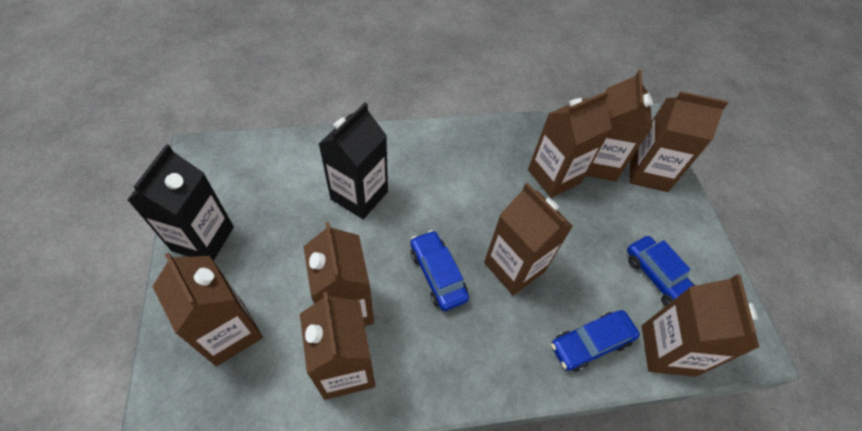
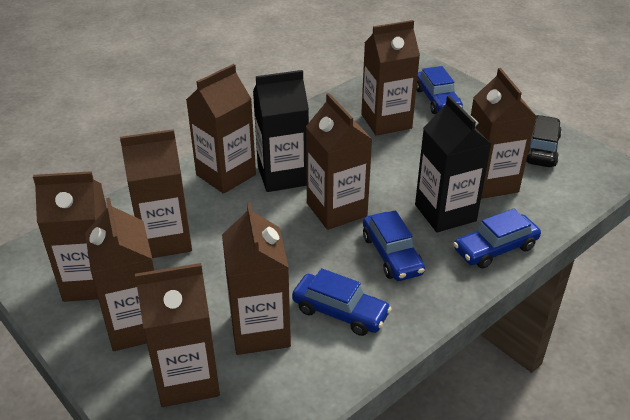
black car: 0 -> 1
blue car: 3 -> 4
brown carton: 8 -> 9

